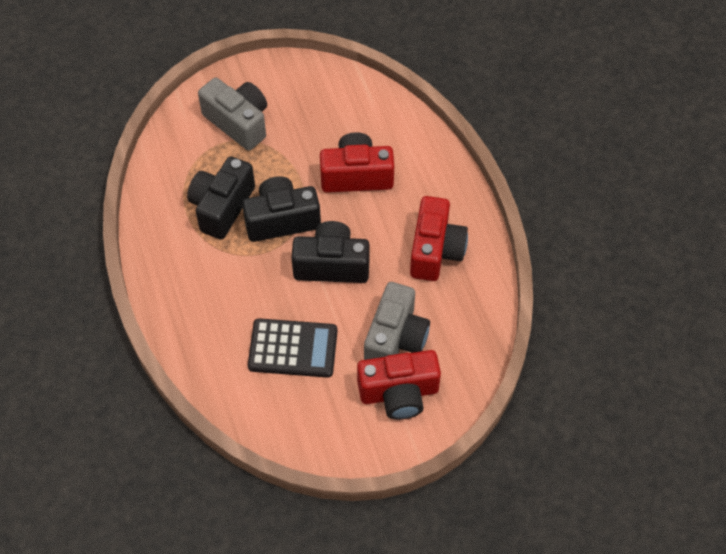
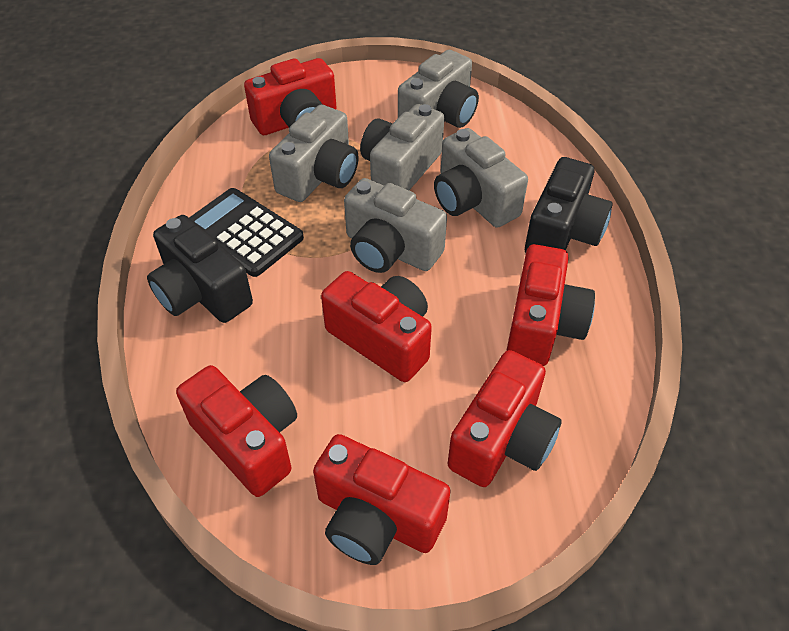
black camera: 3 -> 2
grey camera: 2 -> 5
red camera: 3 -> 6

